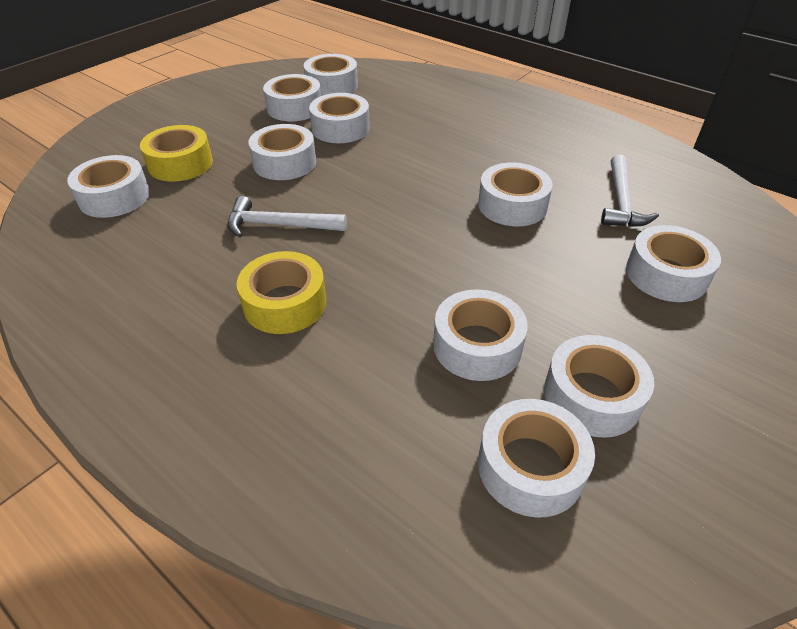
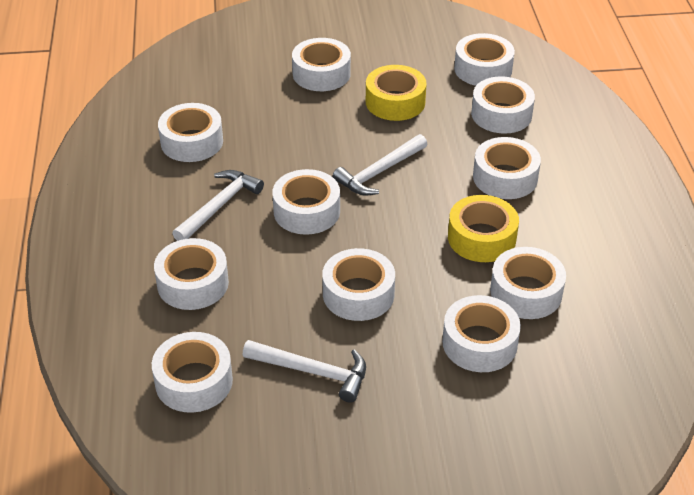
white hammer: 2 -> 3
white tape: 10 -> 11

